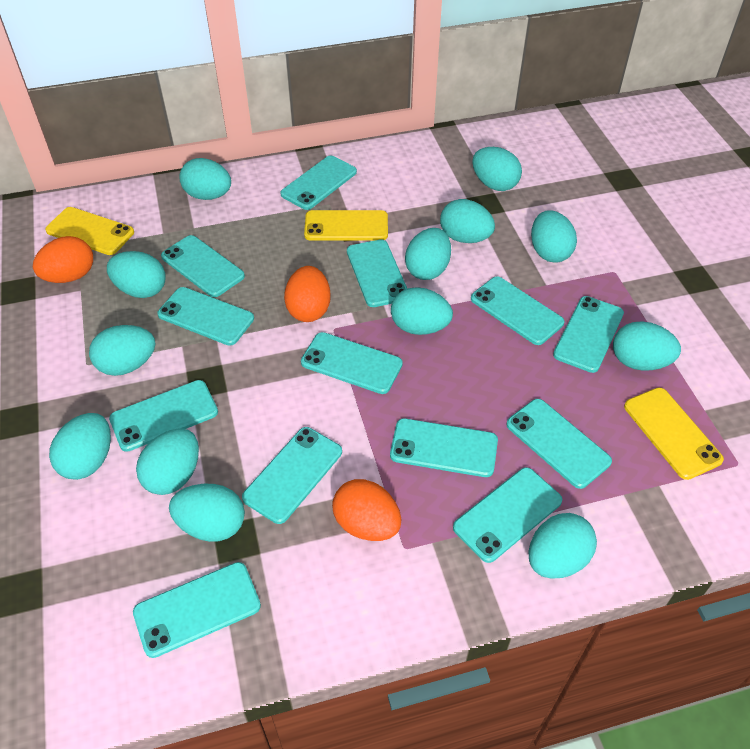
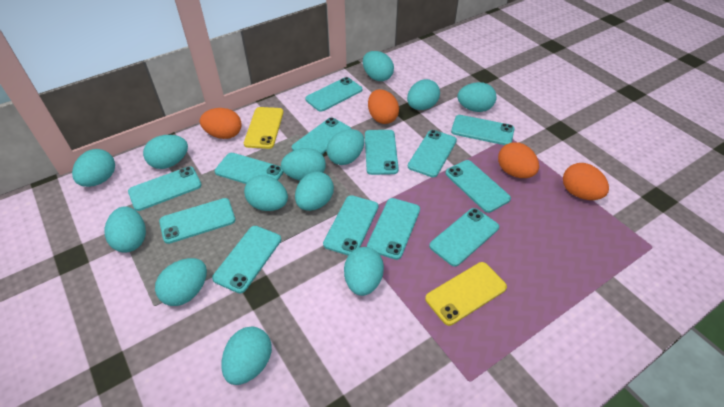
orange egg: 3 -> 4
yellow phone: 3 -> 2

